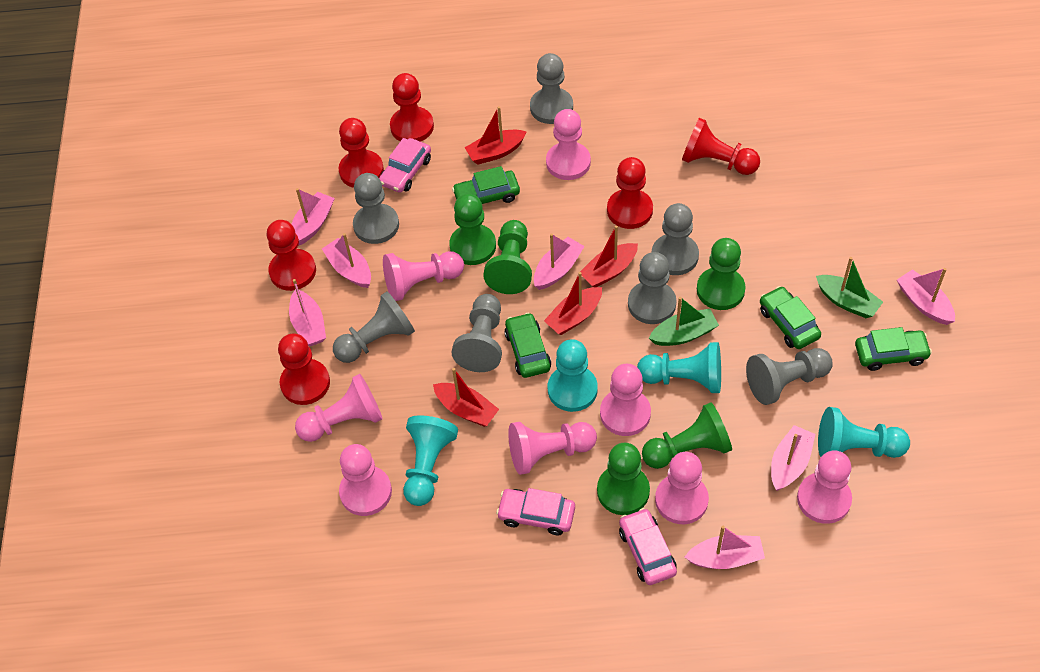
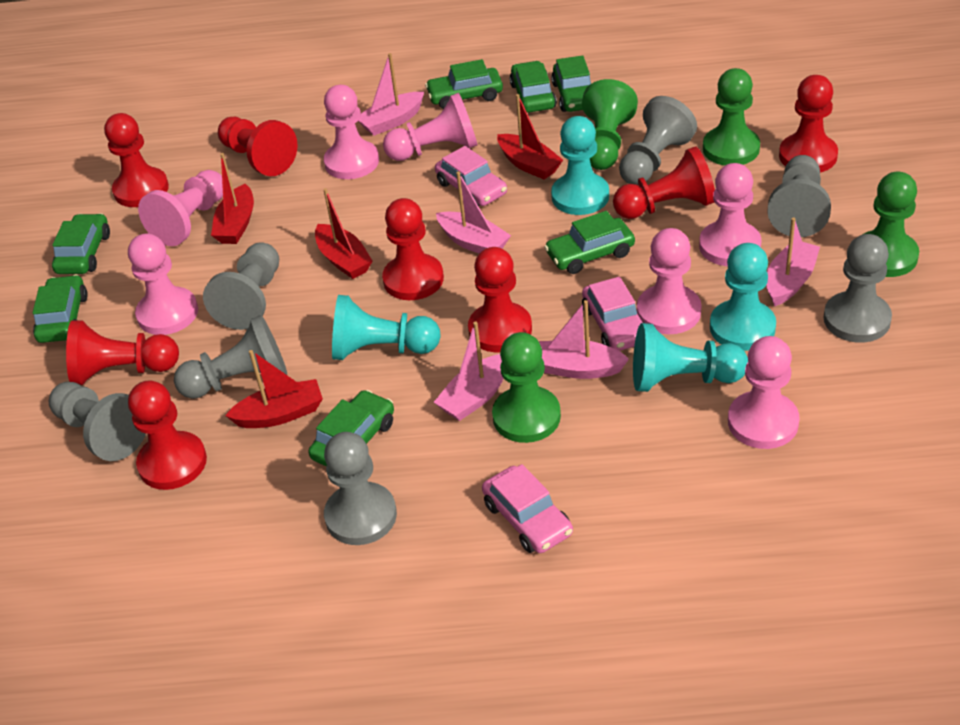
green boat: 2 -> 0
green car: 4 -> 7
green pawn: 5 -> 4
pink boat: 7 -> 5
pink pawn: 8 -> 7
red pawn: 6 -> 8

